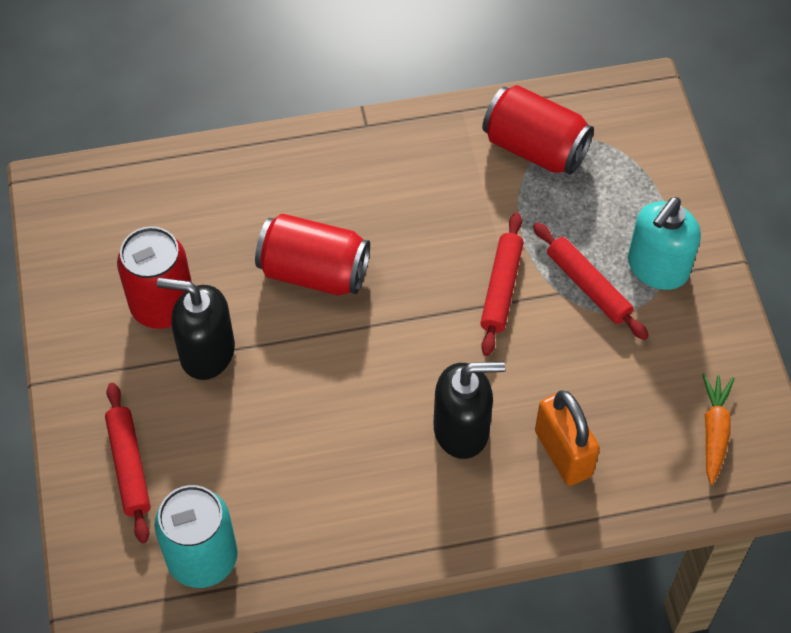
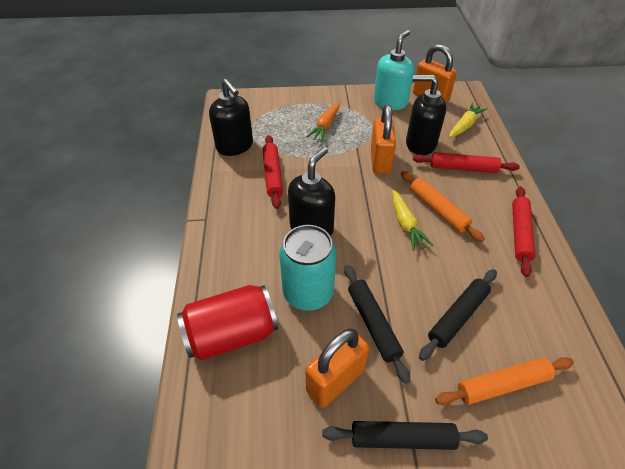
black rolling pin: 0 -> 3
black soap dispenser: 2 -> 3
orange padlock: 1 -> 3
orange rolling pin: 0 -> 2
red can: 3 -> 1
yellow carrot: 0 -> 2

